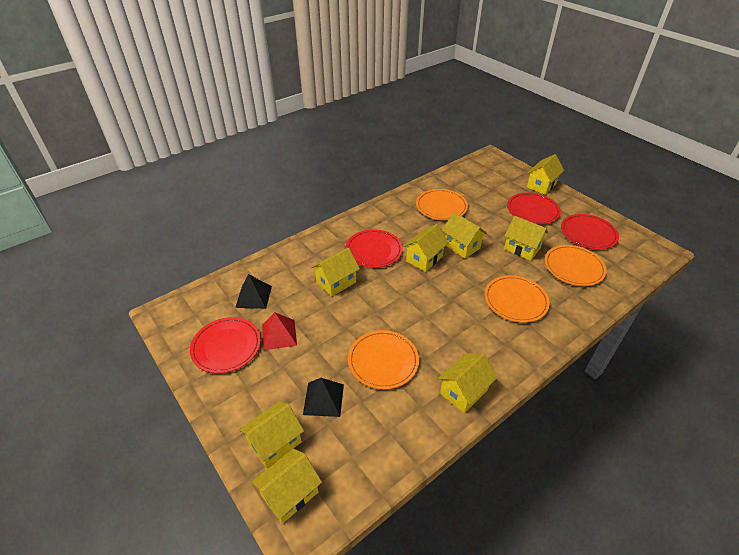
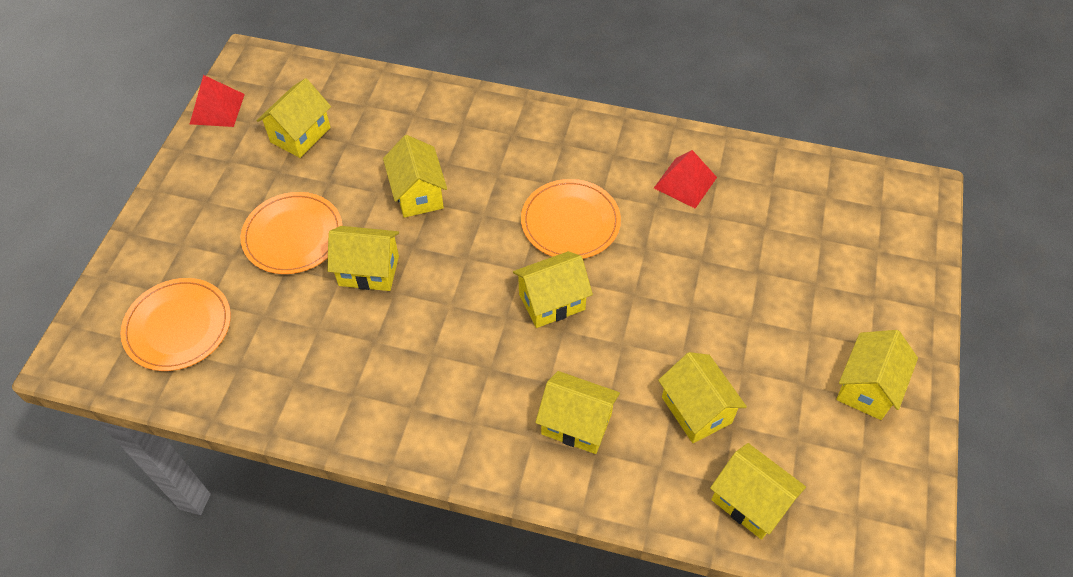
black pyramid: 2 -> 0
orange plate: 4 -> 3
red plate: 4 -> 0
red pyramid: 1 -> 2

